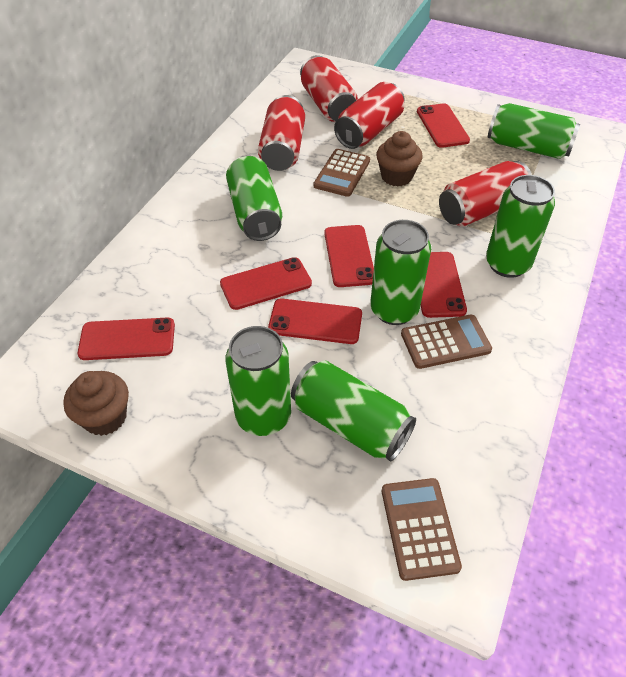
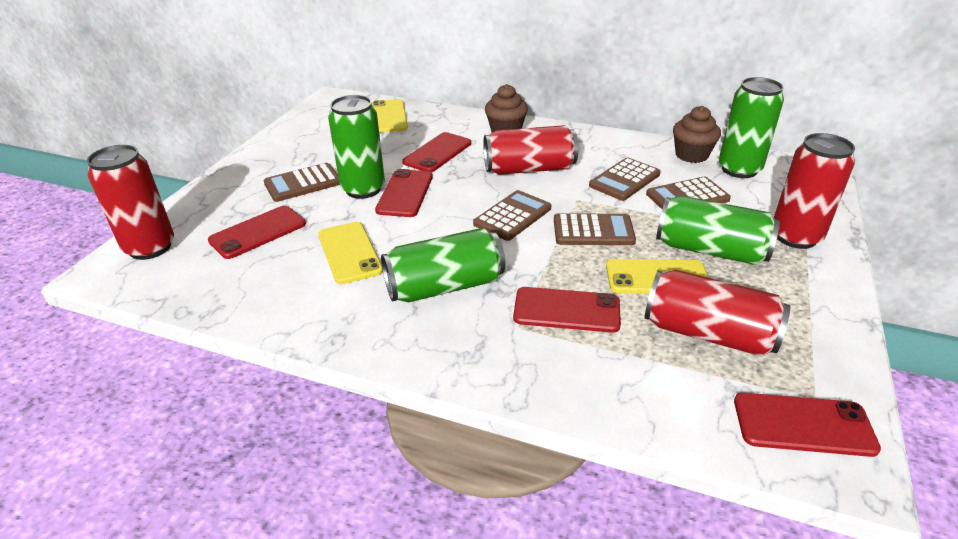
brown calculator: 3 -> 5
green can: 6 -> 4
red phone: 6 -> 5
yellow phone: 0 -> 3

